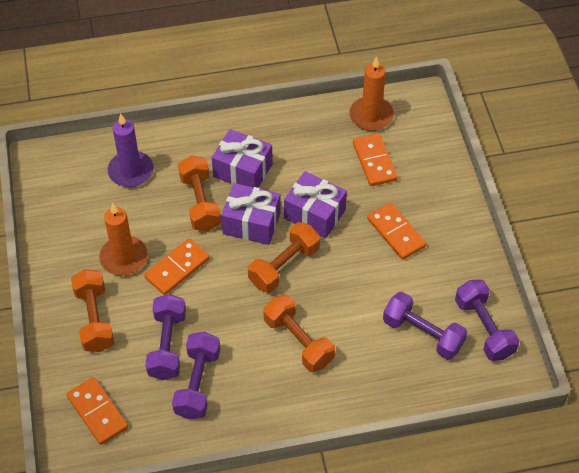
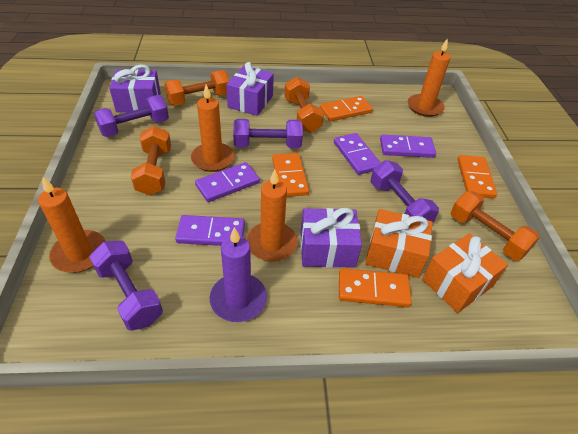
orange candle: 2 -> 4
orange gift: 0 -> 2
purple domino: 0 -> 4

